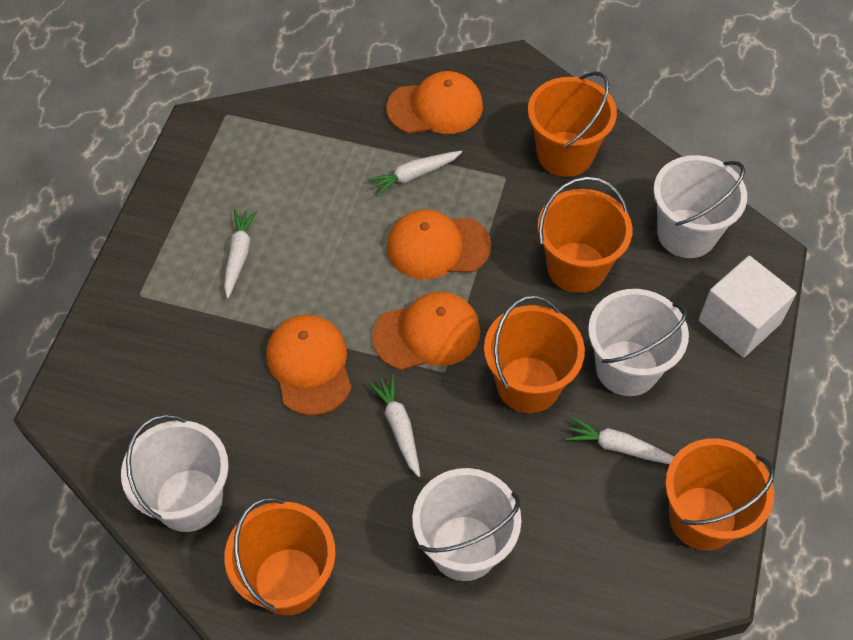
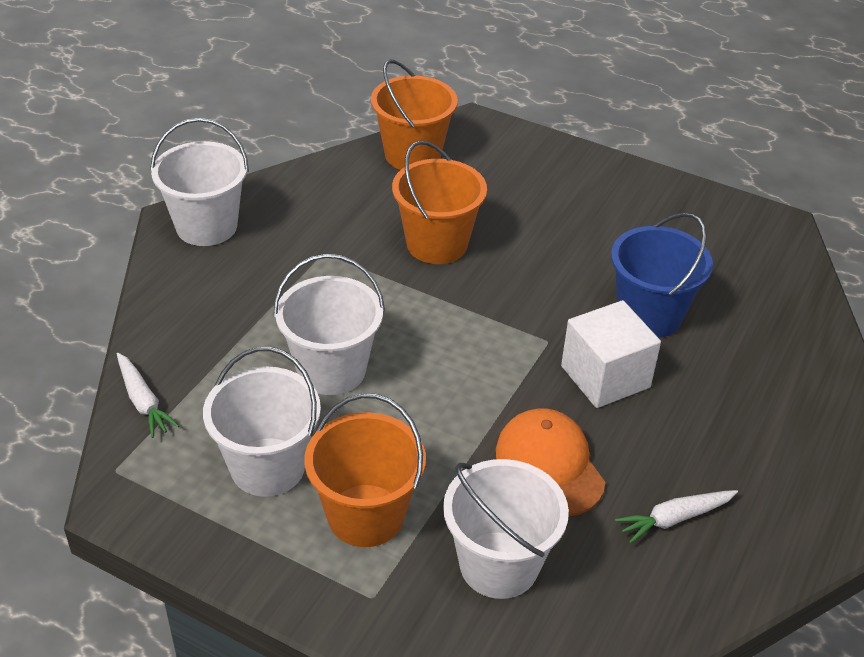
blue bucket: 0 -> 1
orange bucket: 5 -> 3
orange cap: 4 -> 1
white carrot: 4 -> 2

